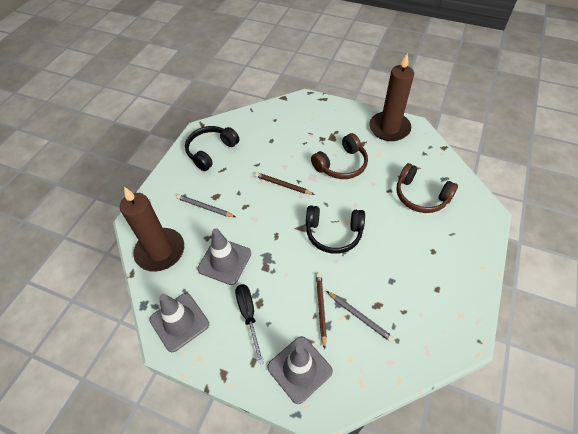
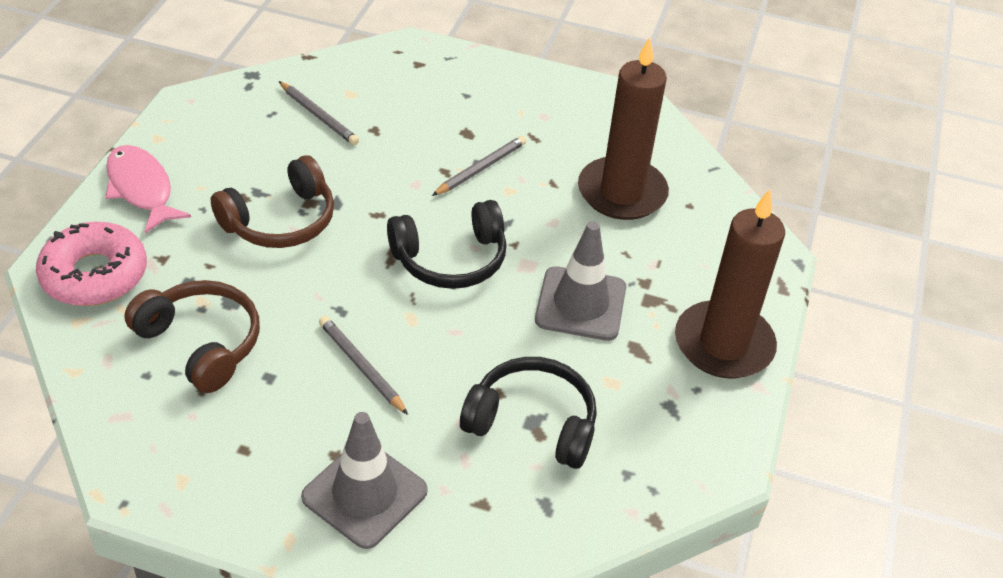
black screwdriver: 1 -> 0
brown pencil: 2 -> 0
grey pencil: 2 -> 3
grey traffic cone: 3 -> 2
pink donut: 0 -> 1
pink fish: 0 -> 1

